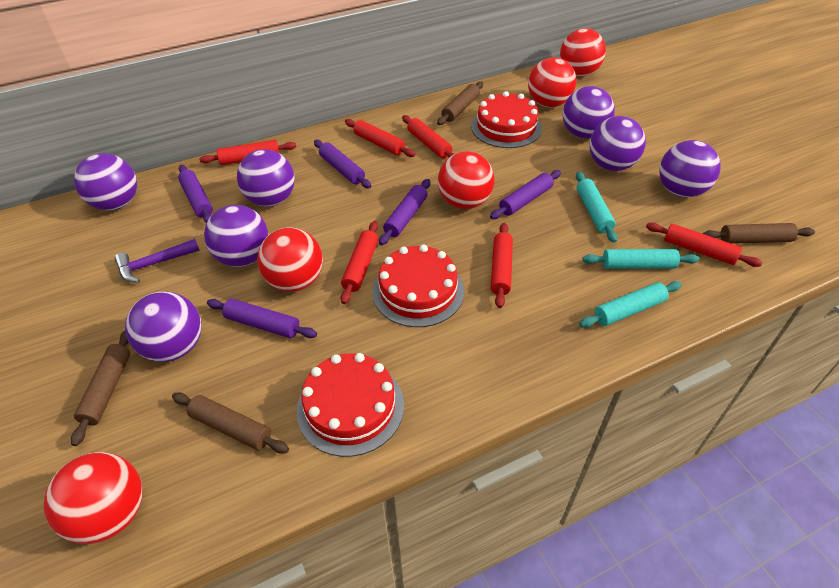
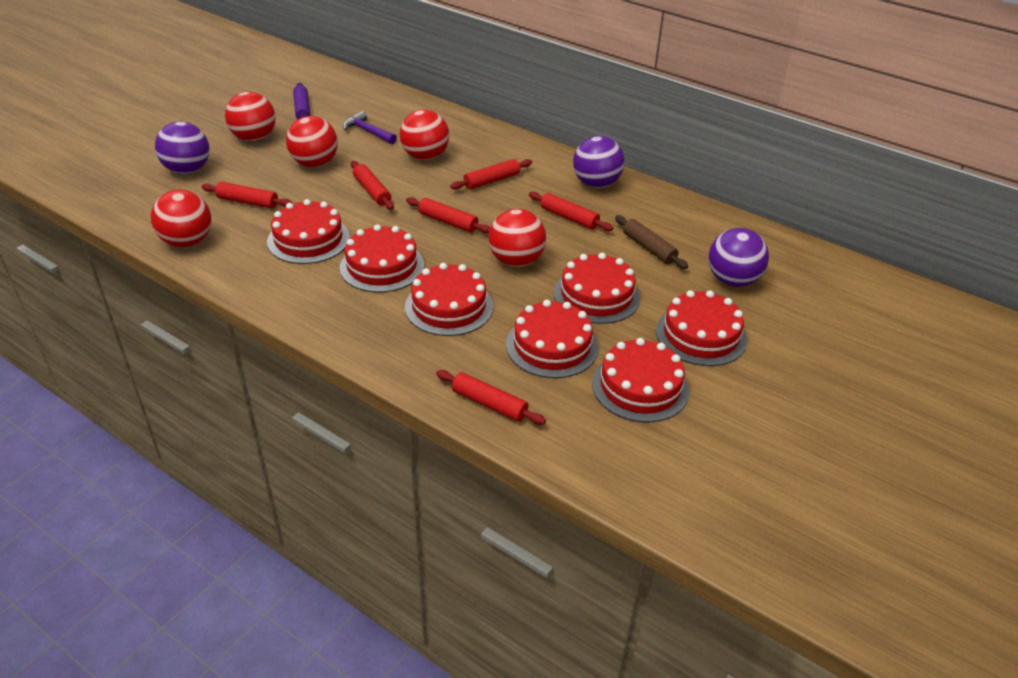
brown rolling pin: 4 -> 1
purple ball: 7 -> 3
purple rolling pin: 5 -> 1
red cake: 3 -> 7
turquoise rolling pin: 3 -> 0

